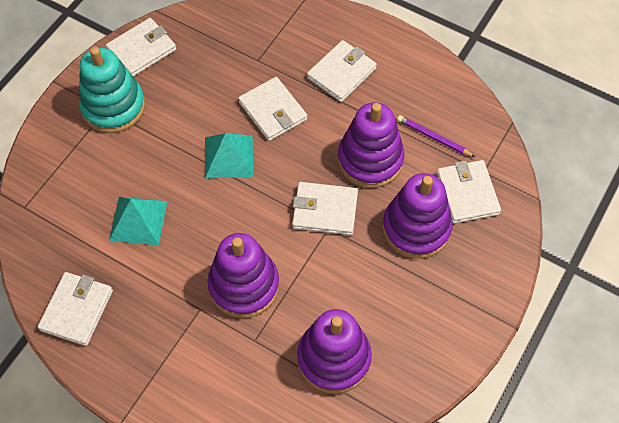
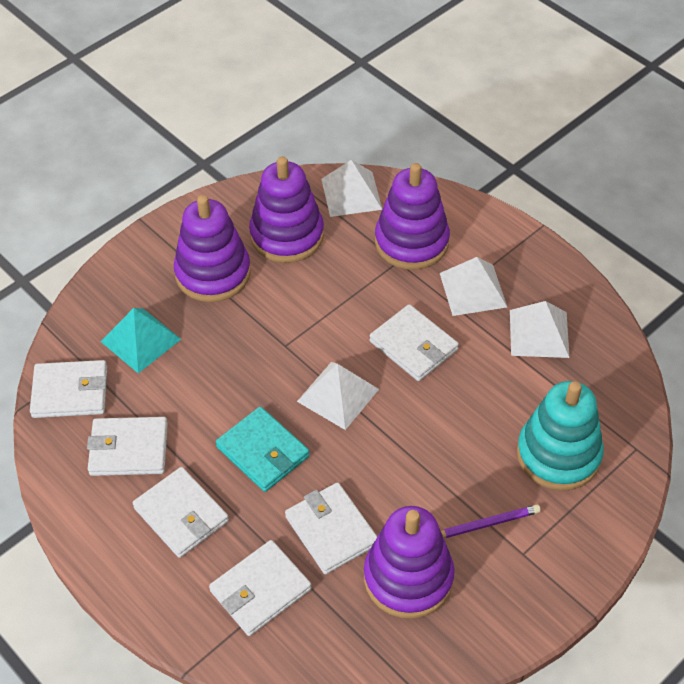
turquoise pyramid: 2 -> 1
turquoise wallet: 0 -> 1
white pyramid: 0 -> 4

